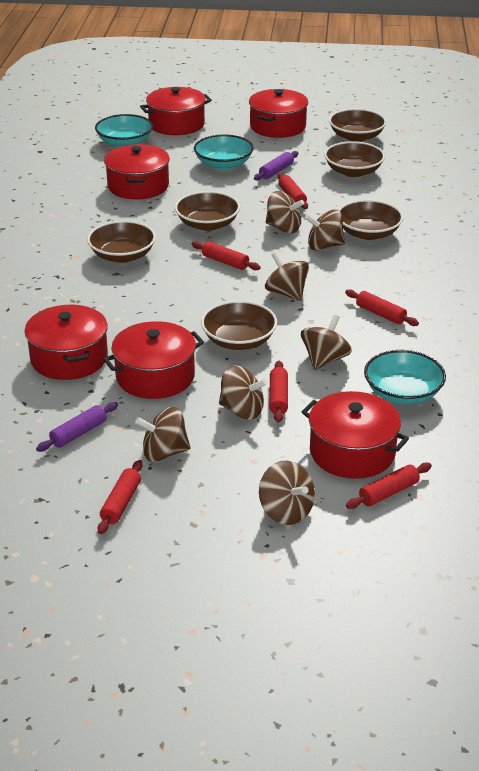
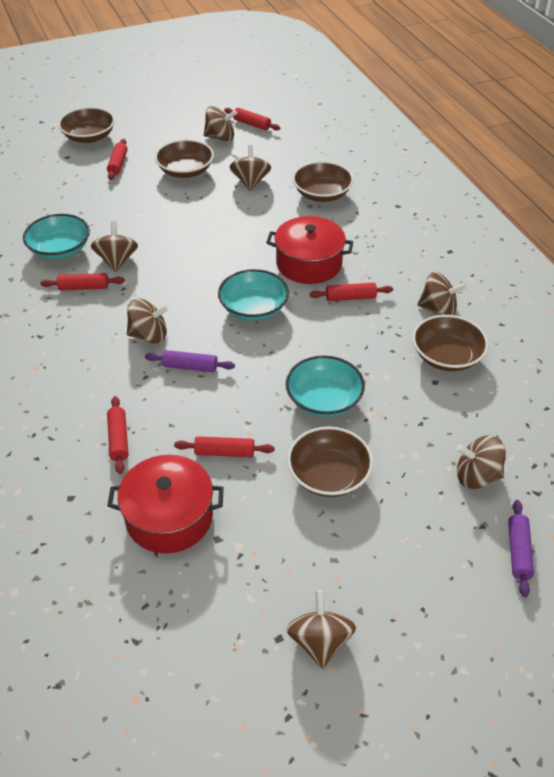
brown bowl: 6 -> 5
red pot: 6 -> 2

